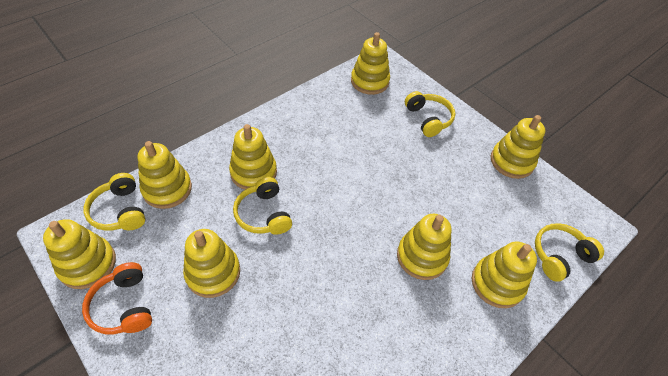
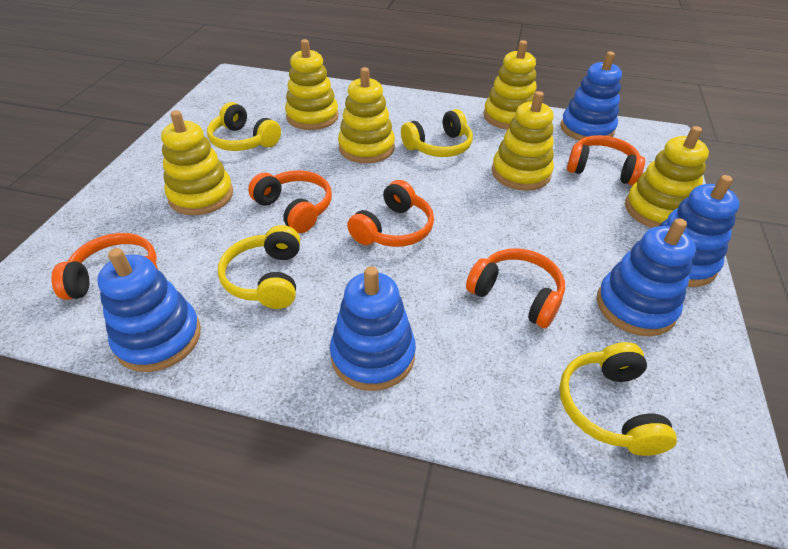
blue stacking toy: 0 -> 5
orange headphones: 1 -> 5
yellow stacking toy: 8 -> 6

